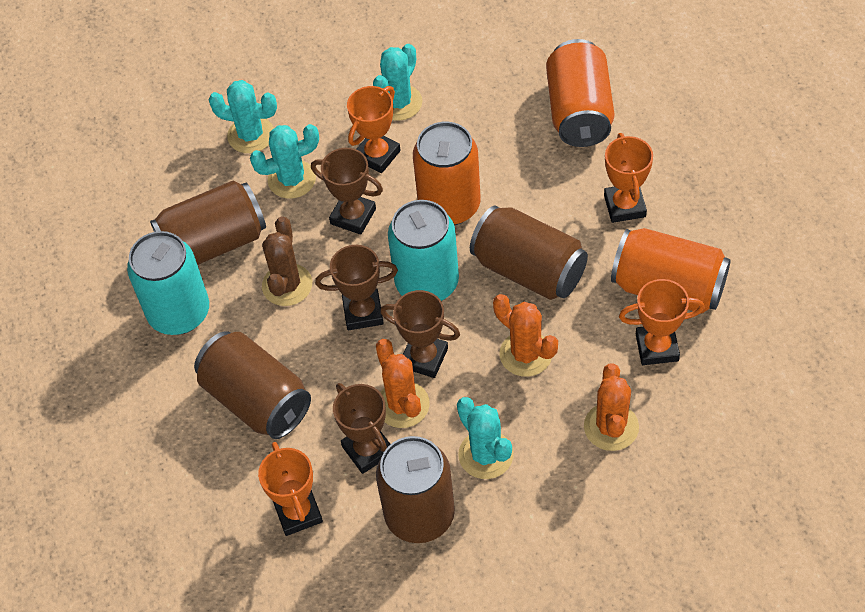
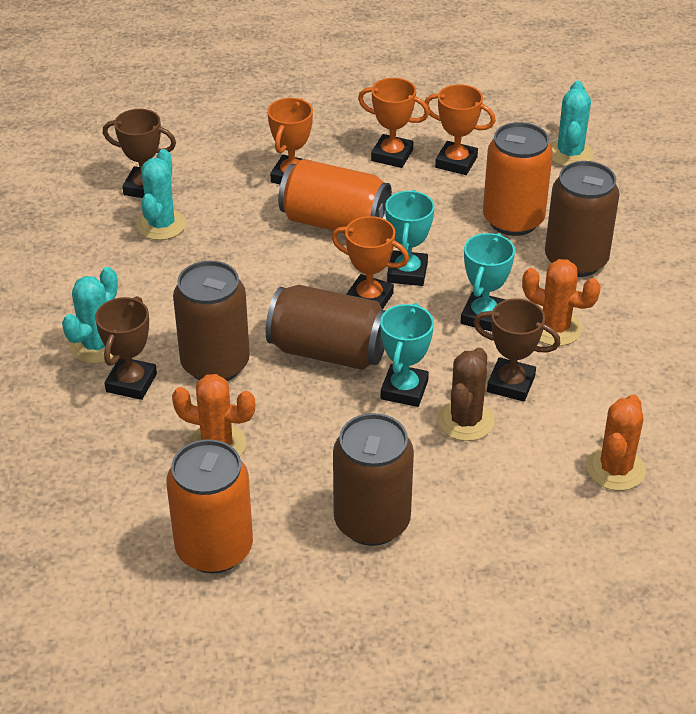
brown trophy: 4 -> 3
turquoise cactus: 4 -> 3
turquoise can: 2 -> 0
turquoise trophy: 0 -> 3

